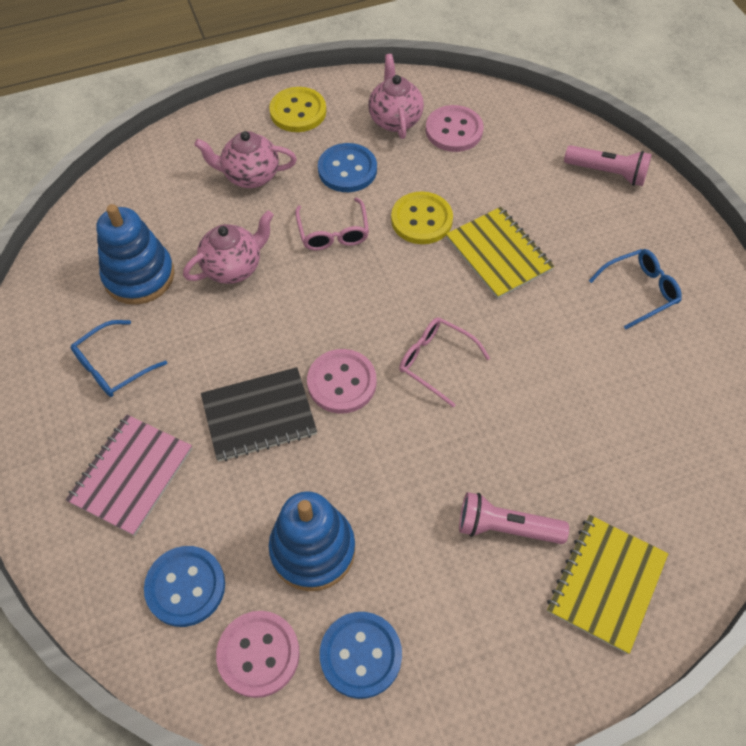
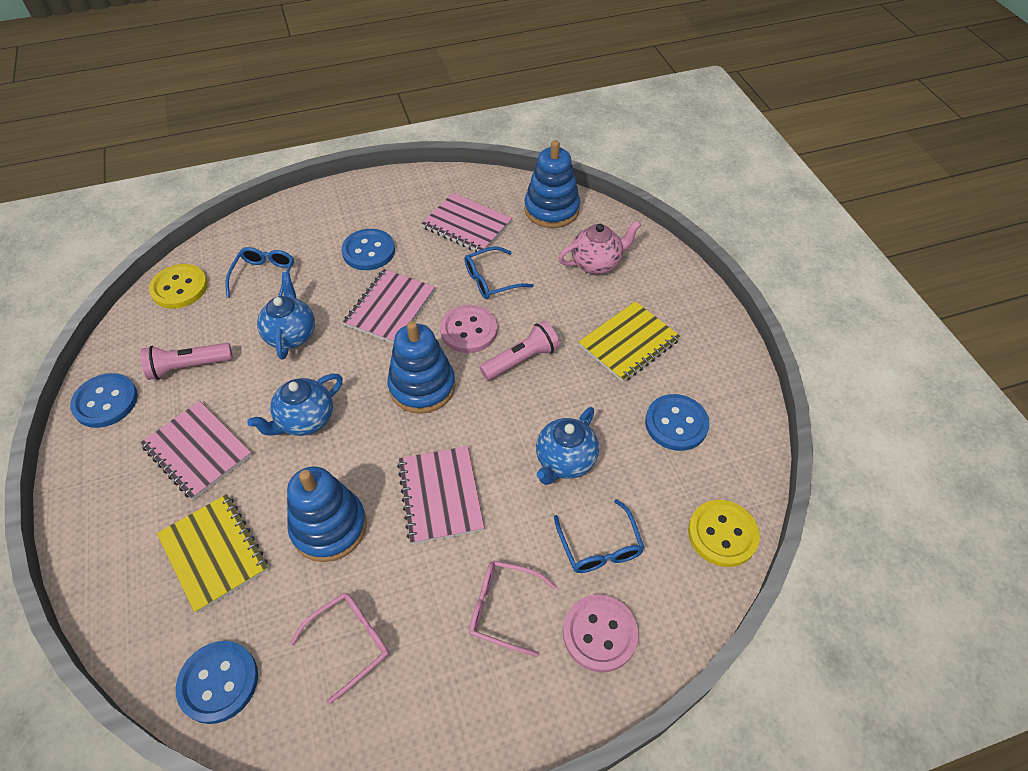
black notebook: 1 -> 0
blue button: 3 -> 4
blue glasses: 2 -> 3
blue stacking toy: 2 -> 3
blue teapot: 0 -> 3
pink button: 3 -> 2
pink notebook: 1 -> 4
pink teapot: 3 -> 1

